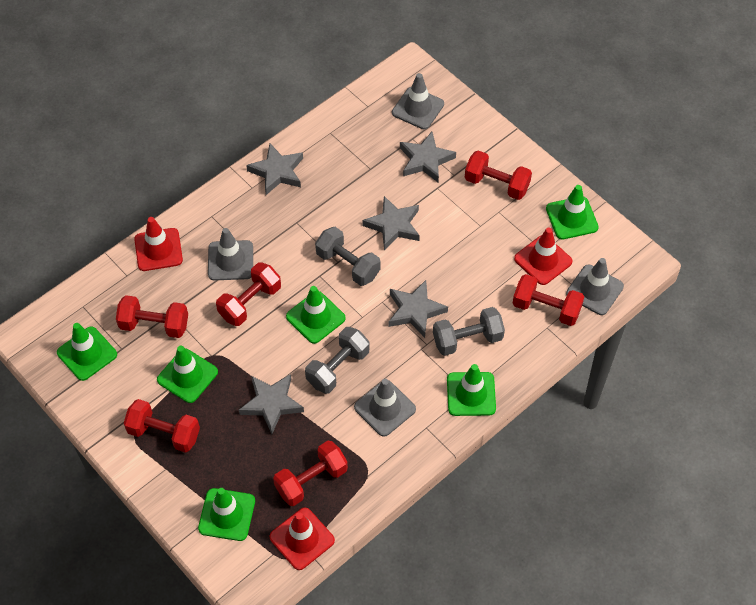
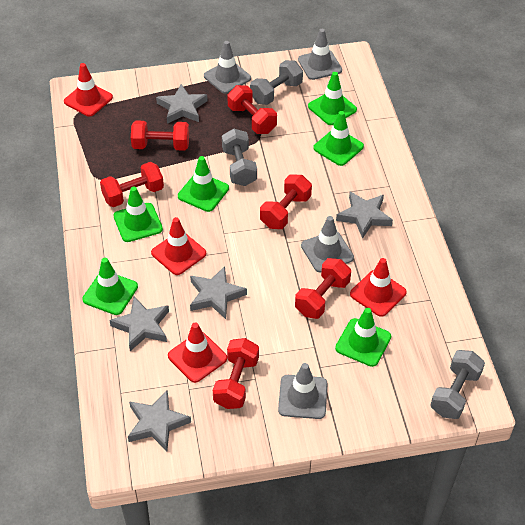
red traffic cone: 3 -> 4

